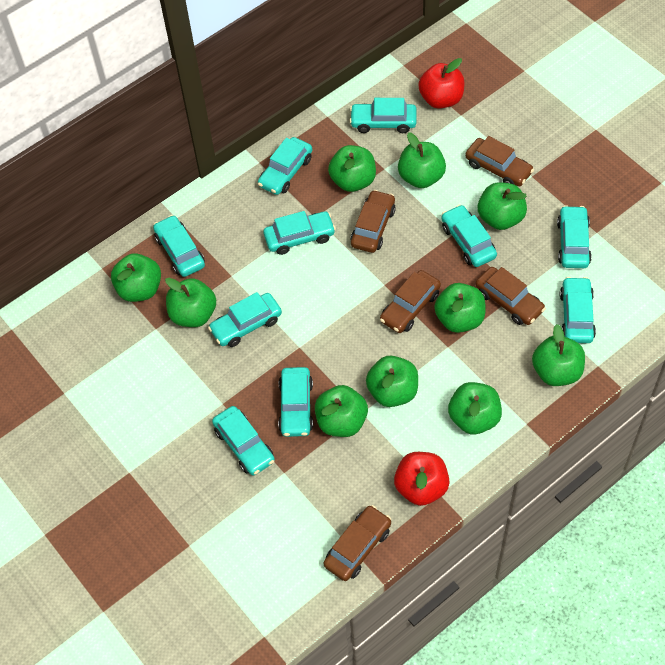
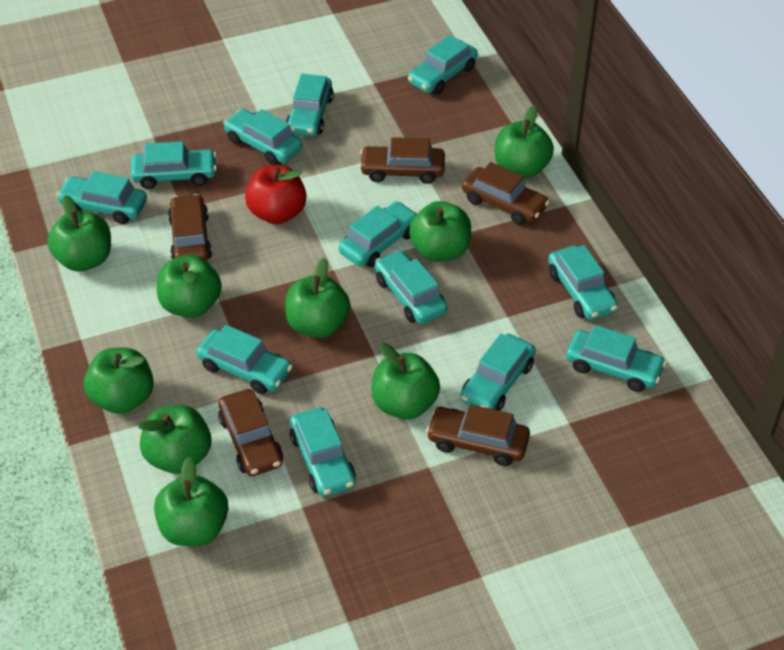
green apple: 10 -> 9
red apple: 2 -> 1
turquoise car: 10 -> 12

